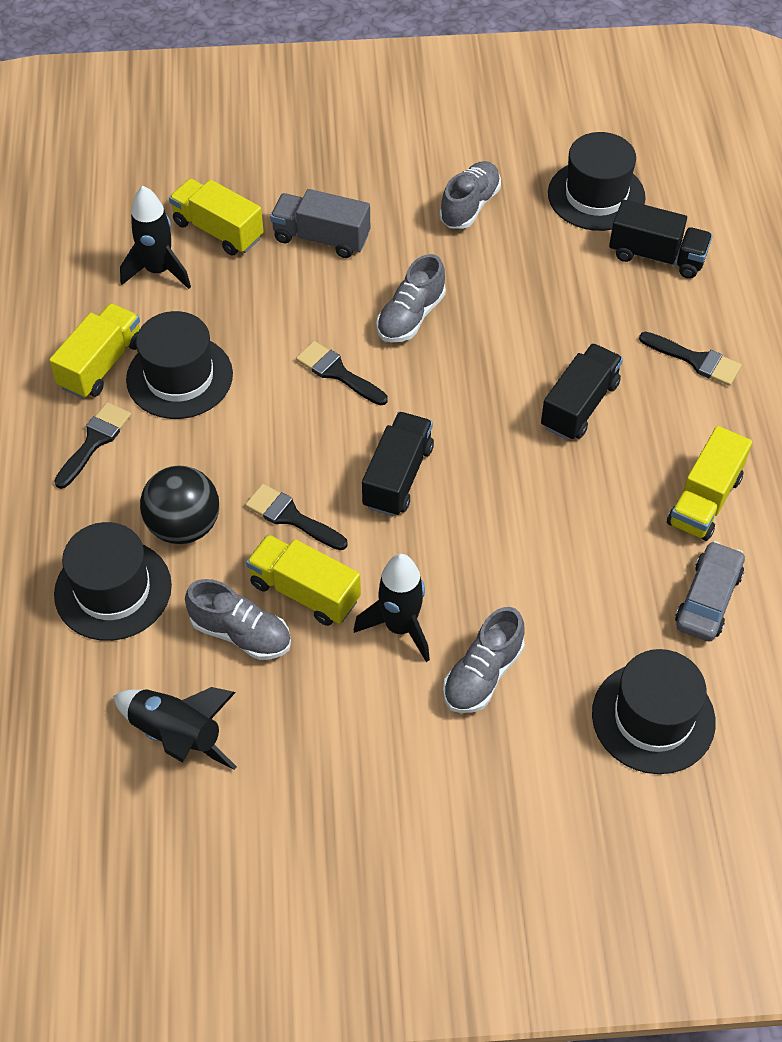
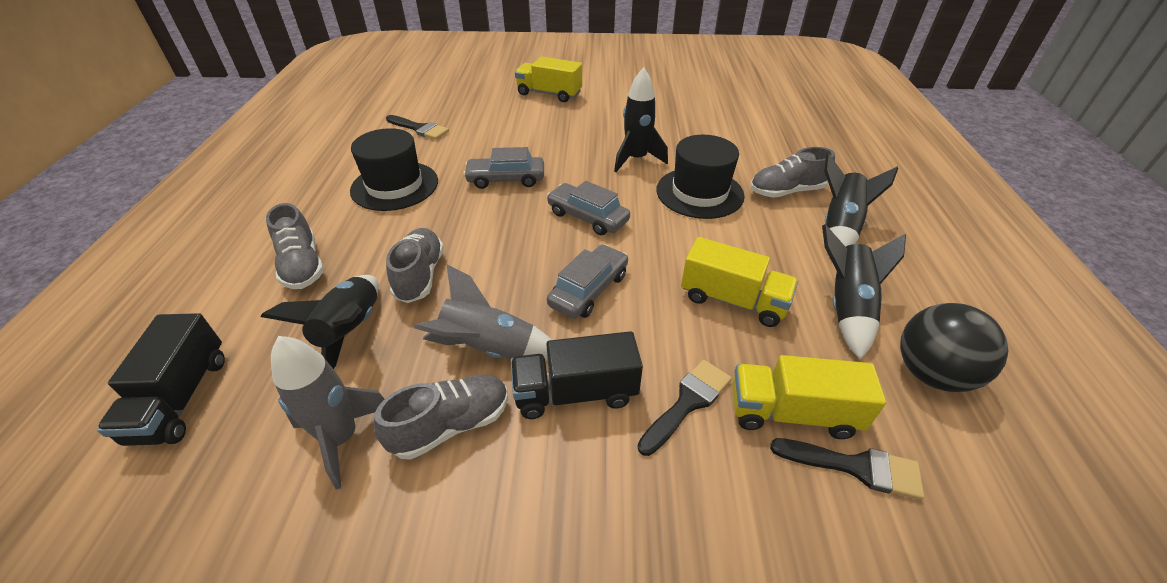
black brush: 4 -> 3
black hat: 4 -> 2
black rocket: 3 -> 4
black truck: 3 -> 2
grey car: 1 -> 3
grey rocket: 0 -> 2
grey truck: 1 -> 0
yellow truck: 4 -> 3

